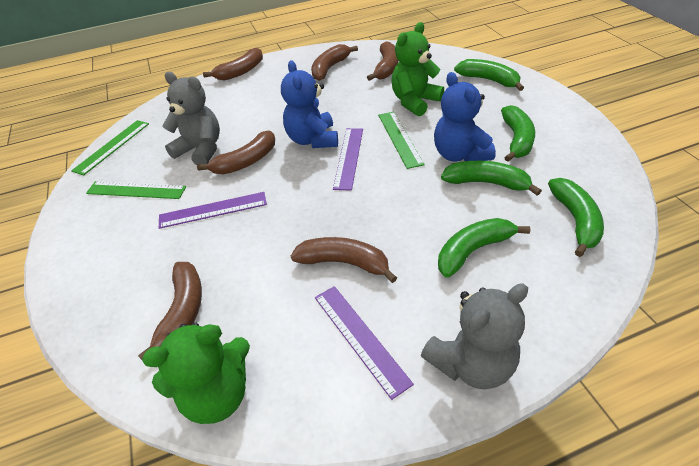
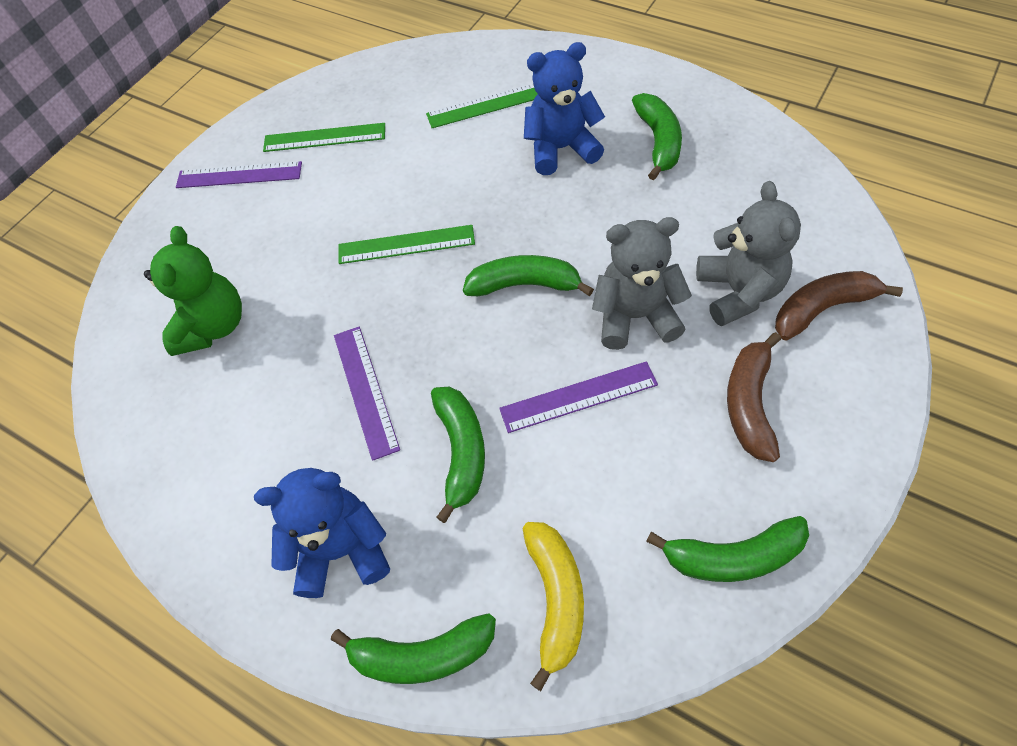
brown banana: 6 -> 2
green teddy bear: 2 -> 1
yellow banana: 0 -> 1

